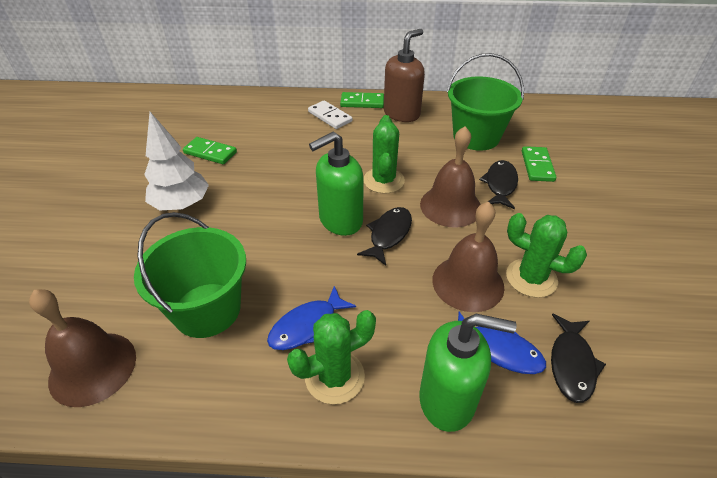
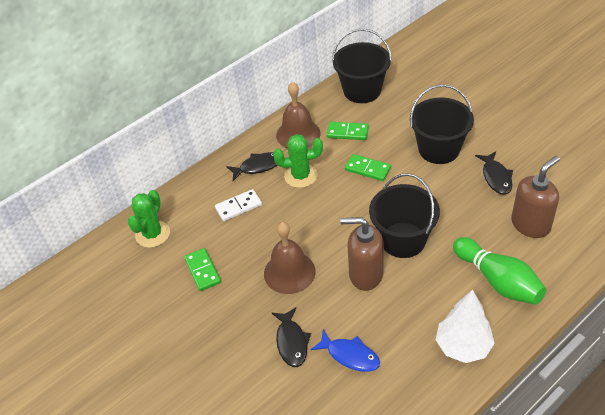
black bucket: 0 -> 3
blue fish: 2 -> 1
brown bell: 3 -> 2
brown soap dispenser: 1 -> 2
green bowling pin: 0 -> 1
green bucket: 2 -> 0
green cactus: 3 -> 2
green soap dispenser: 2 -> 0

